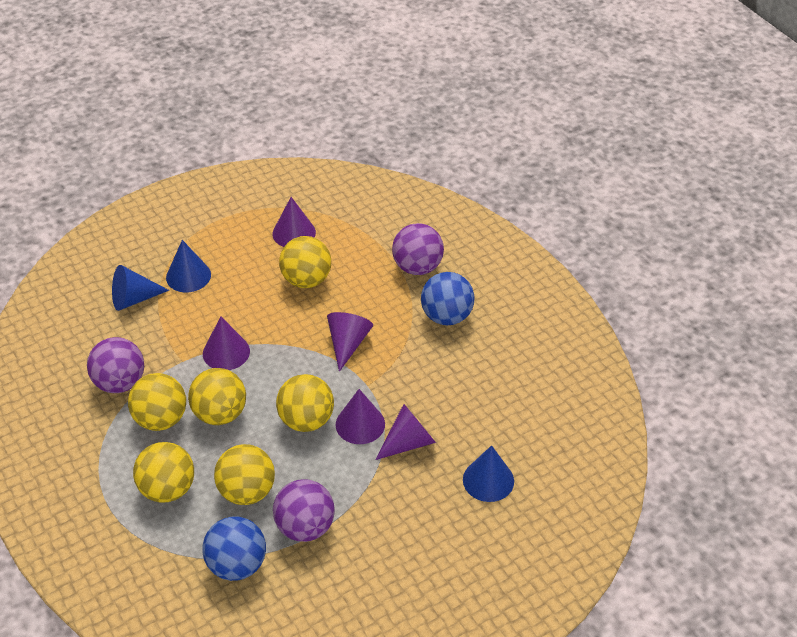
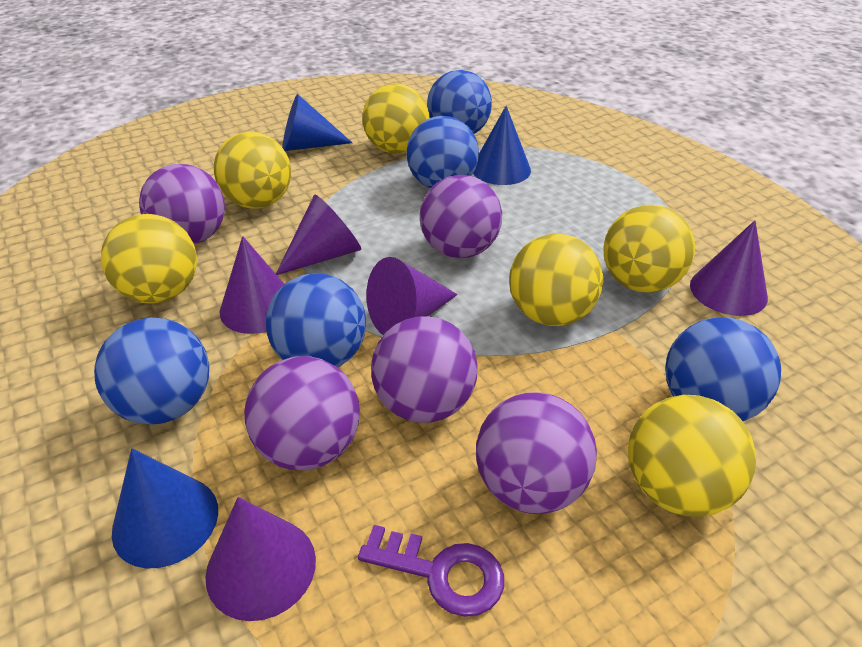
blue ball: 2 -> 5
purple ball: 3 -> 5
purple key: 0 -> 1

